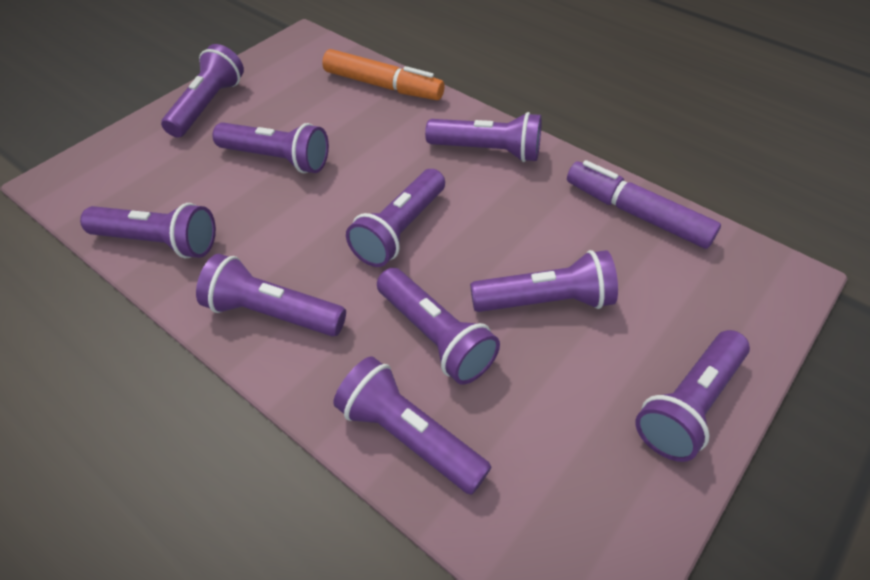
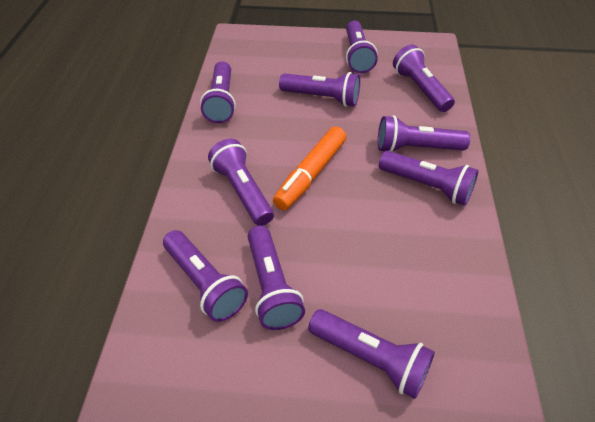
purple marker: 1 -> 0

